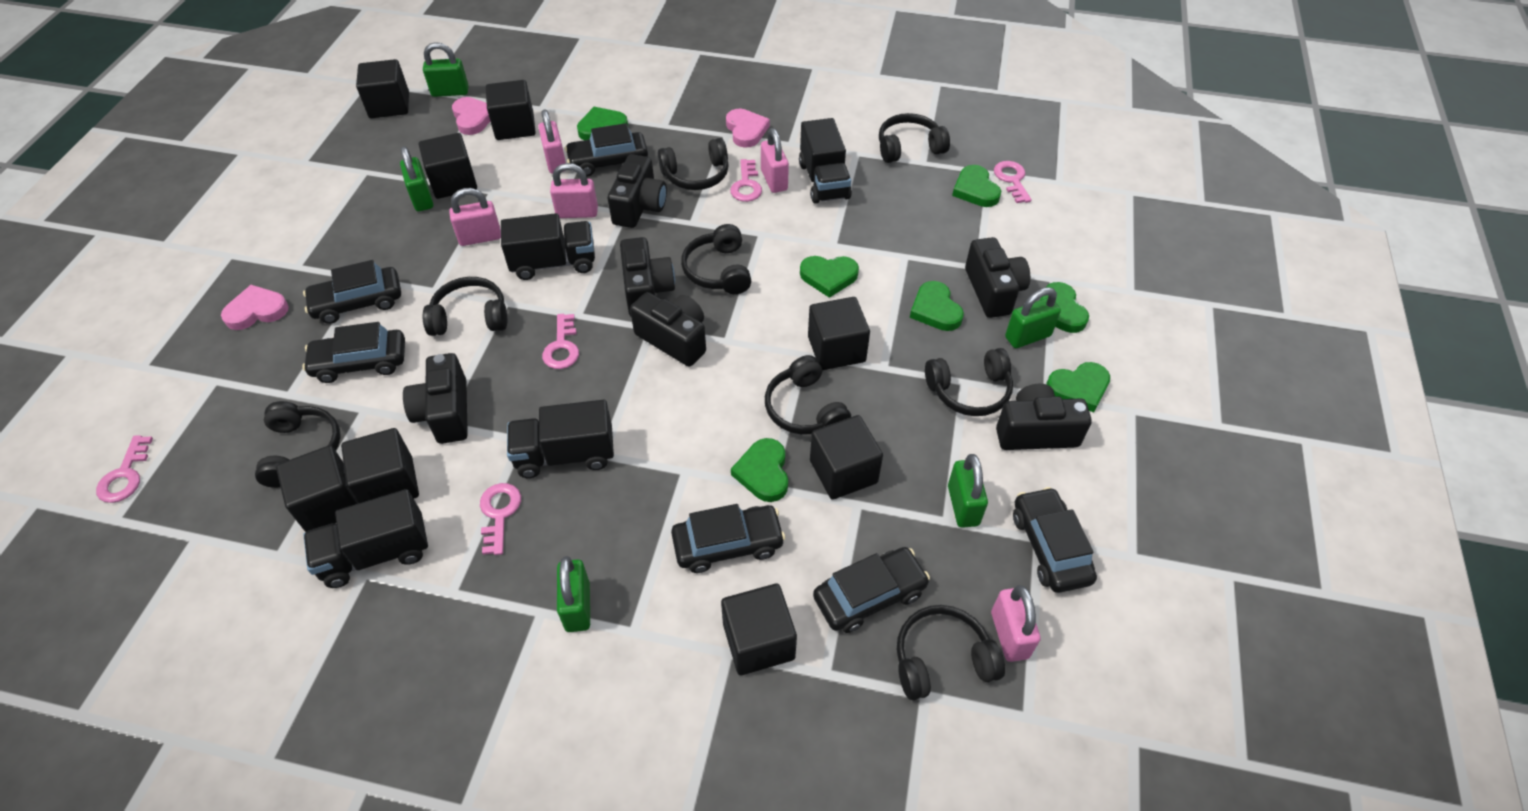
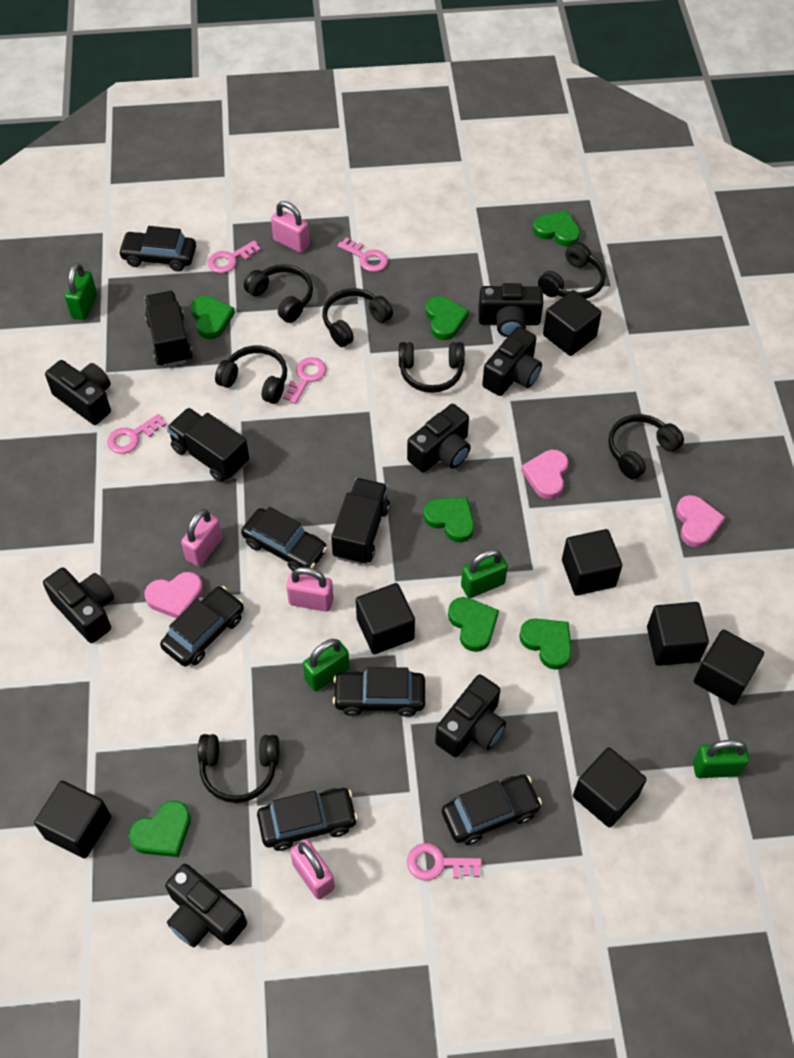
black camera: 6 -> 7
black cube: 8 -> 7
black headphones: 8 -> 7
black truck: 4 -> 3
green padlock: 5 -> 4
pink padlock: 5 -> 4

